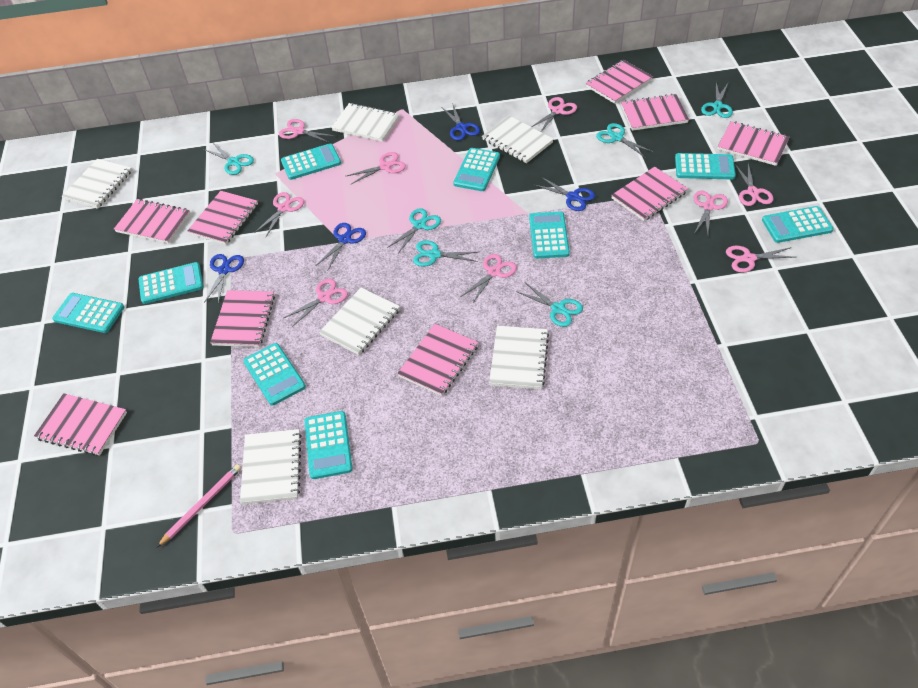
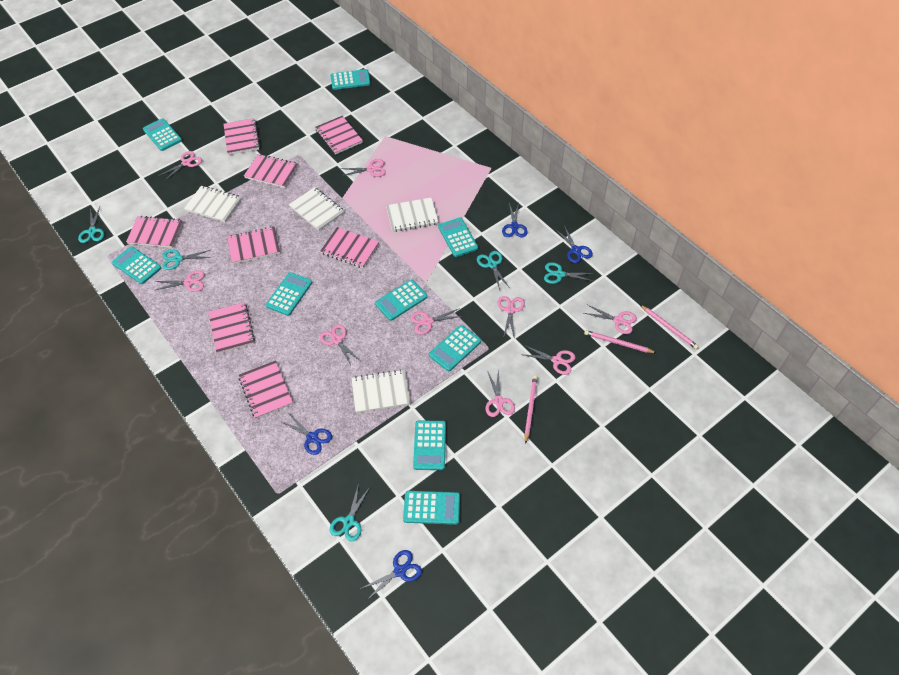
pink notebook: 9 -> 8
pink pencil: 1 -> 3
turquoise scissors: 6 -> 5
white notebook: 6 -> 4

